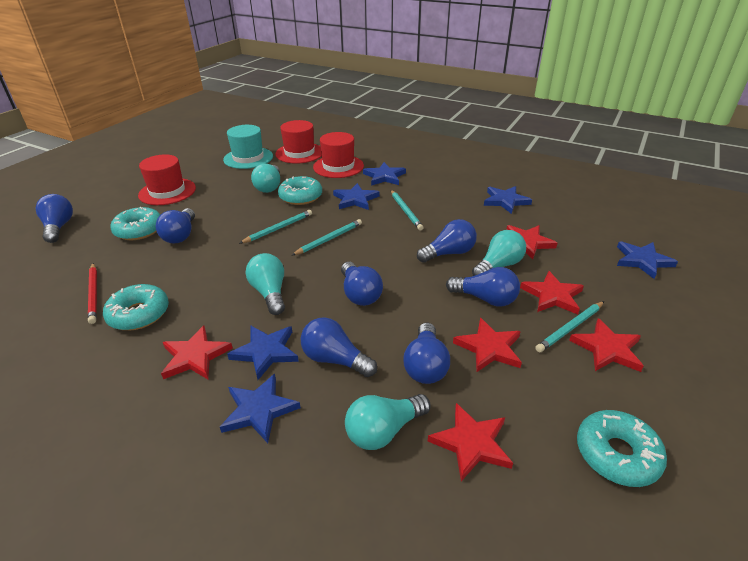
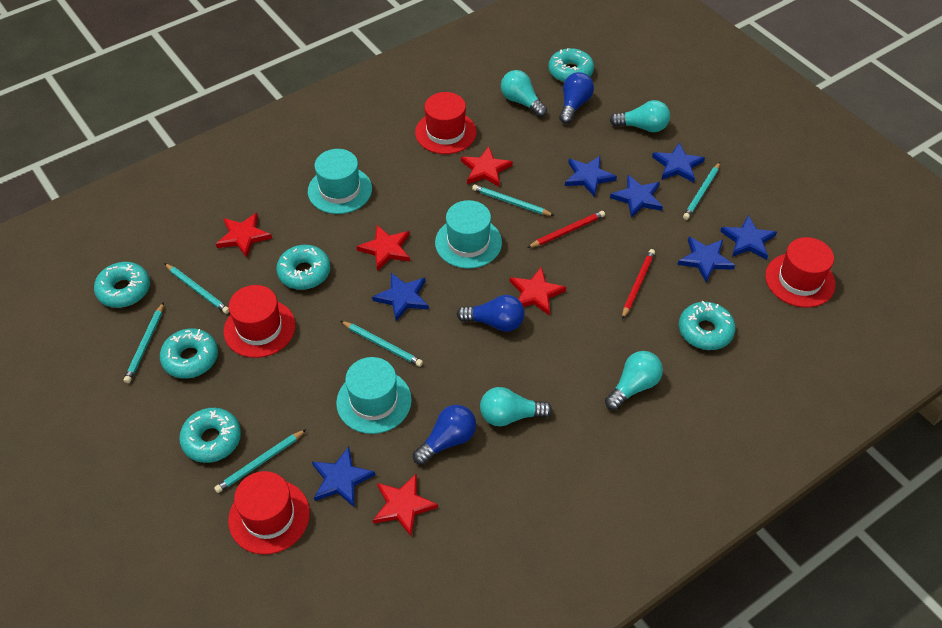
blue light bulb: 7 -> 3
blue star: 6 -> 7
red hat: 3 -> 4
red pencil: 1 -> 2
red star: 6 -> 5
turquoise donut: 4 -> 6
turquoise hat: 1 -> 3
turquoise pencil: 4 -> 6

